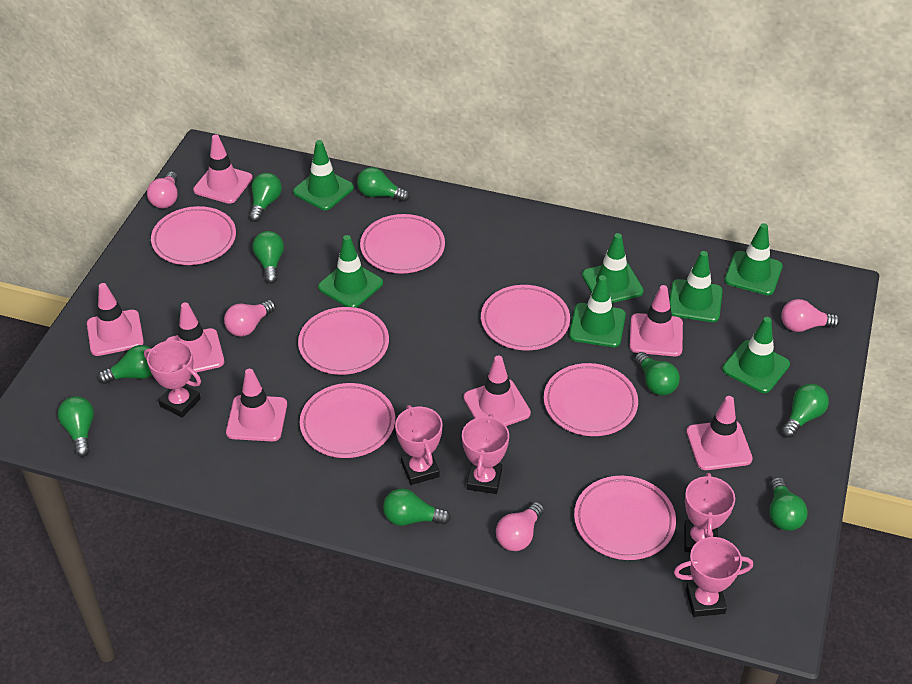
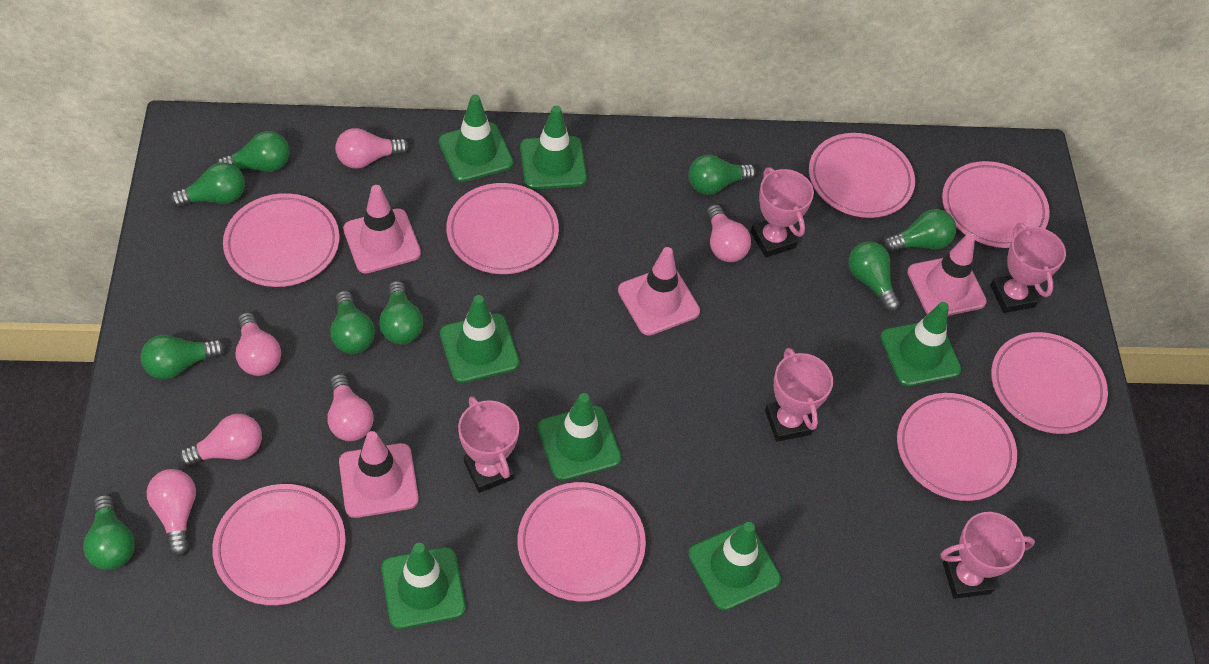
pink light bulb: 4 -> 6
pink plate: 7 -> 8
pink traffic cone: 7 -> 4

